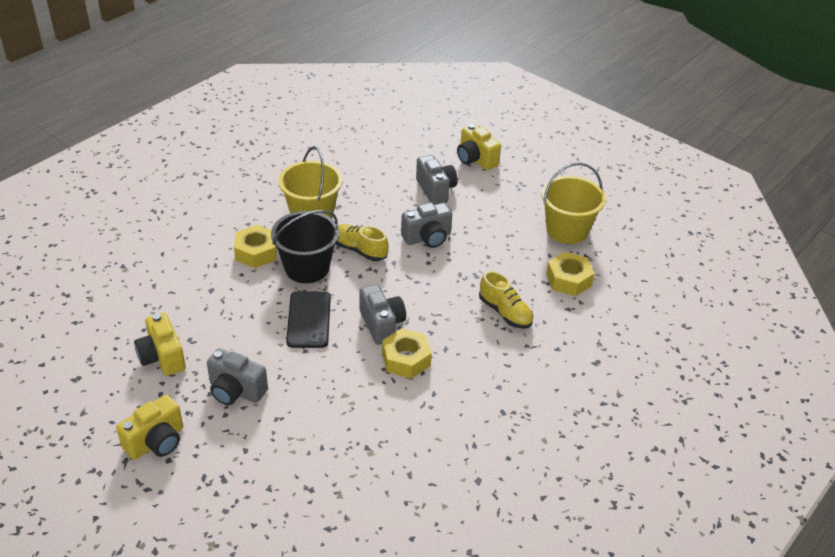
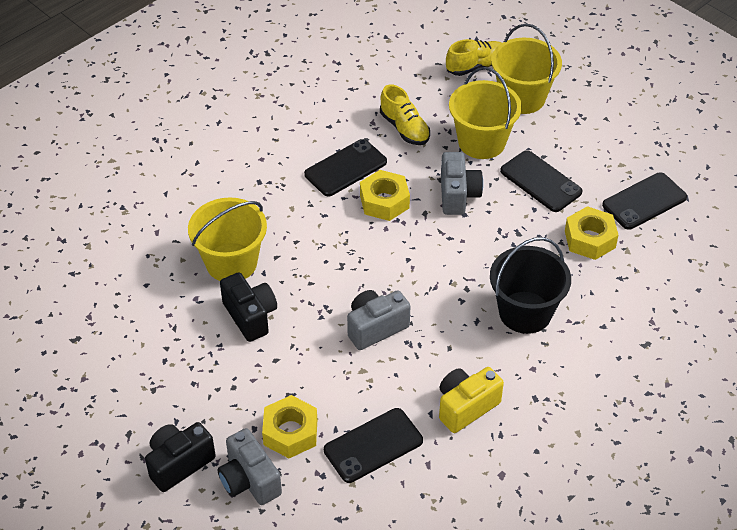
black camera: 0 -> 2
black phone: 1 -> 4
grey camera: 4 -> 3
yellow bucket: 2 -> 3
yellow camera: 3 -> 1

